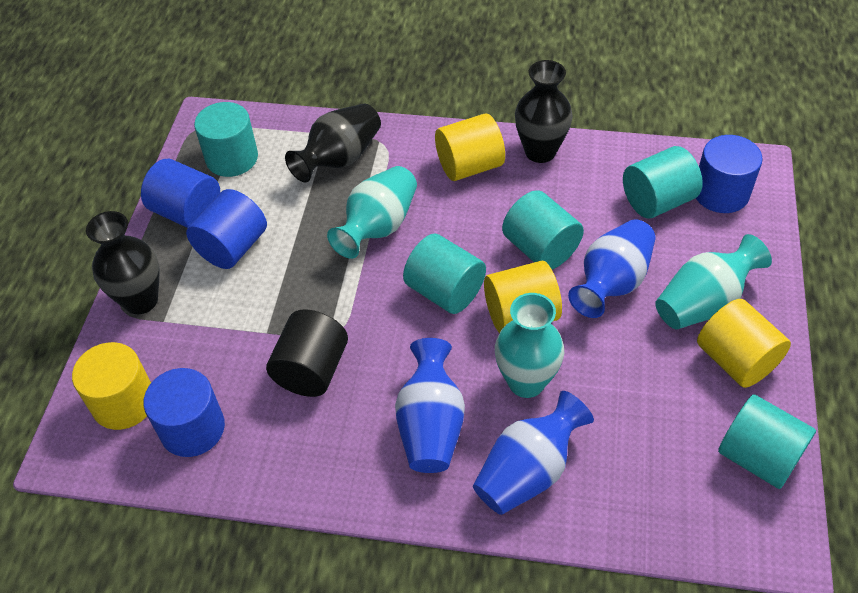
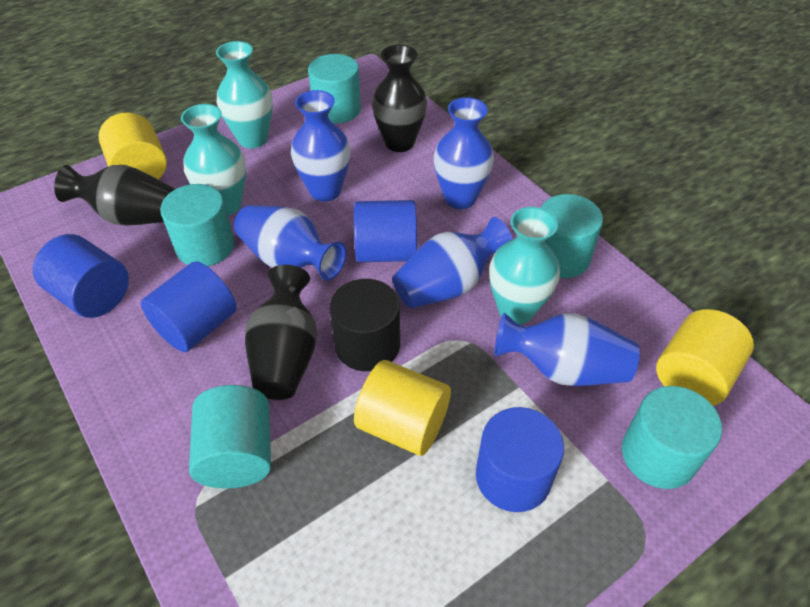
blue vase: 3 -> 5
yellow cylinder: 4 -> 3

